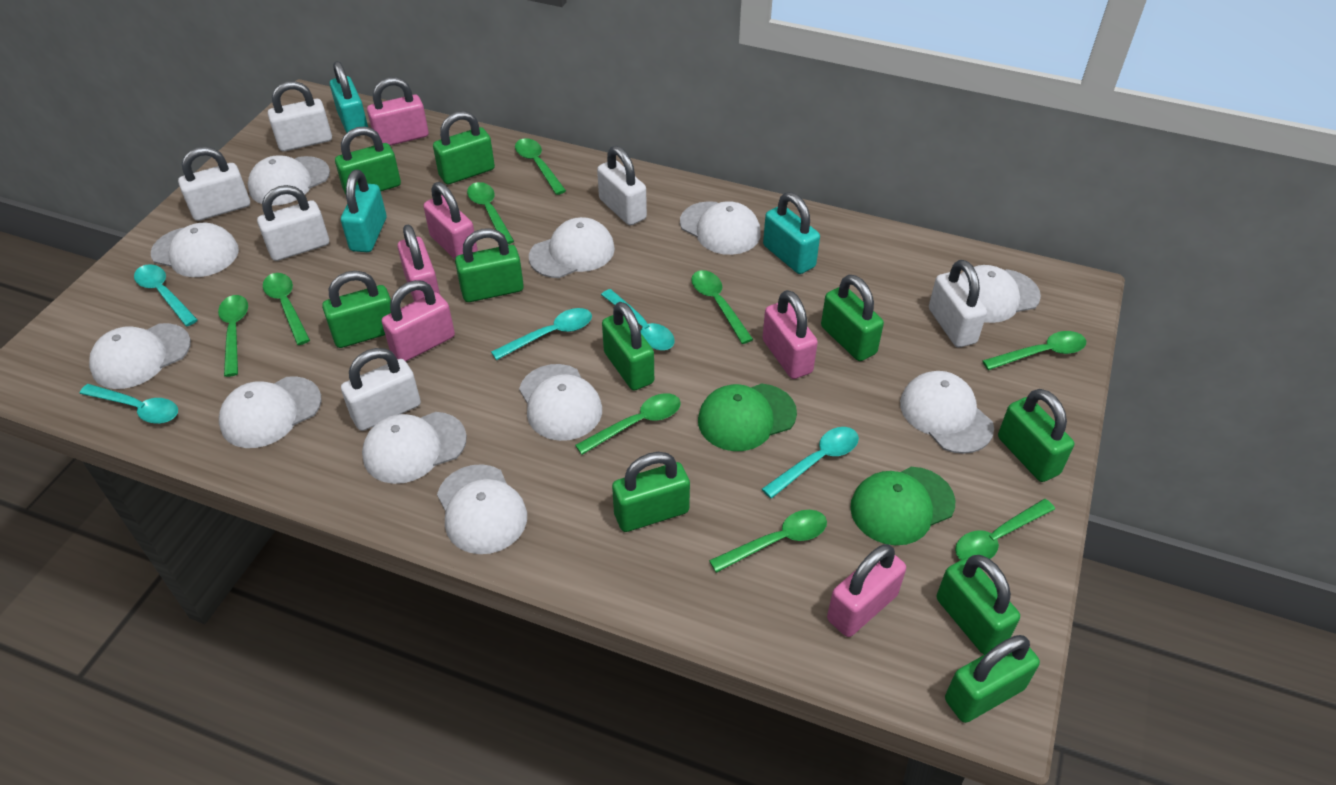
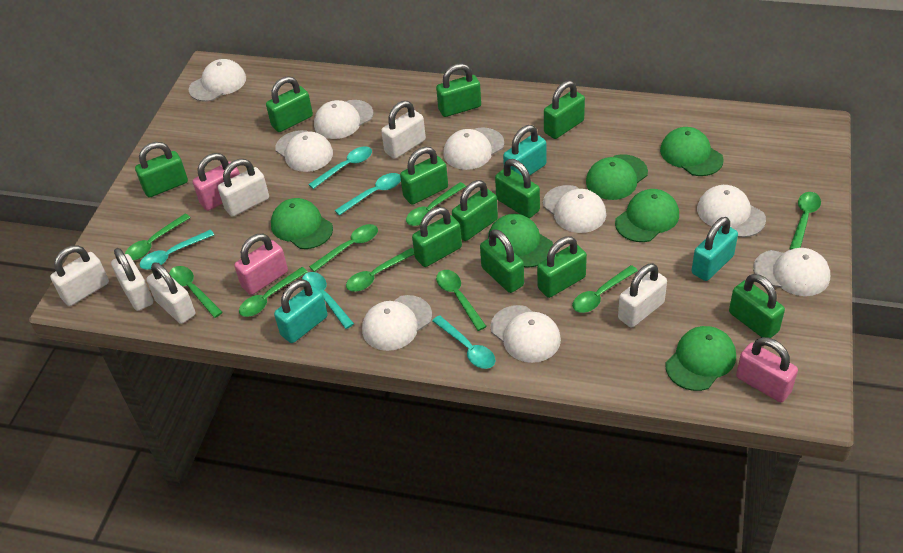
green cap: 2 -> 6
green padlock: 10 -> 11
pink padlock: 6 -> 3
white cap: 11 -> 9

